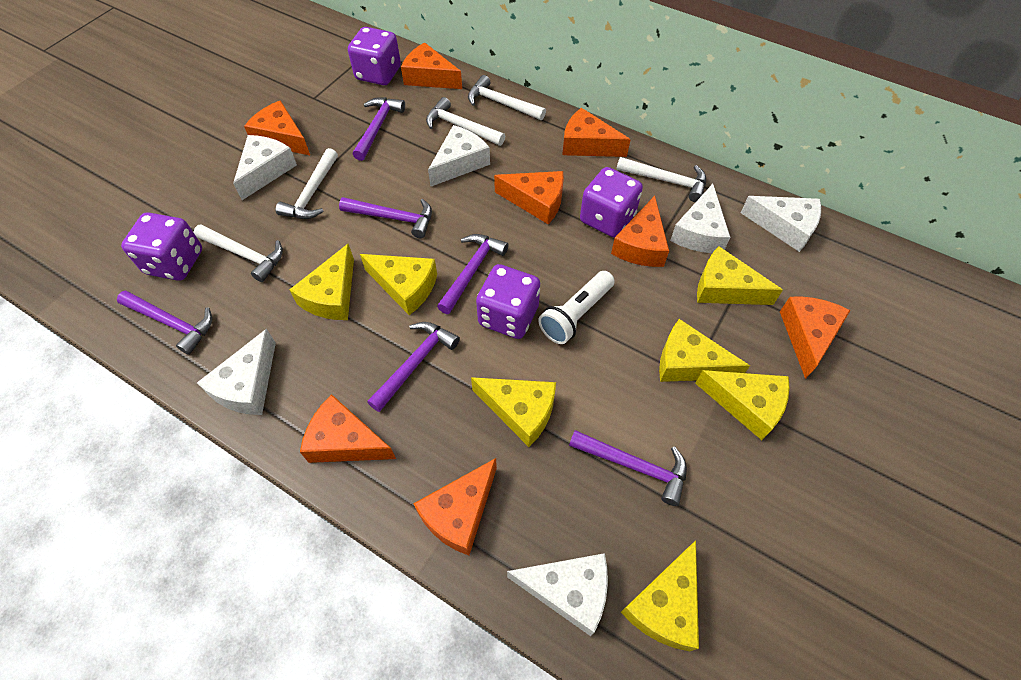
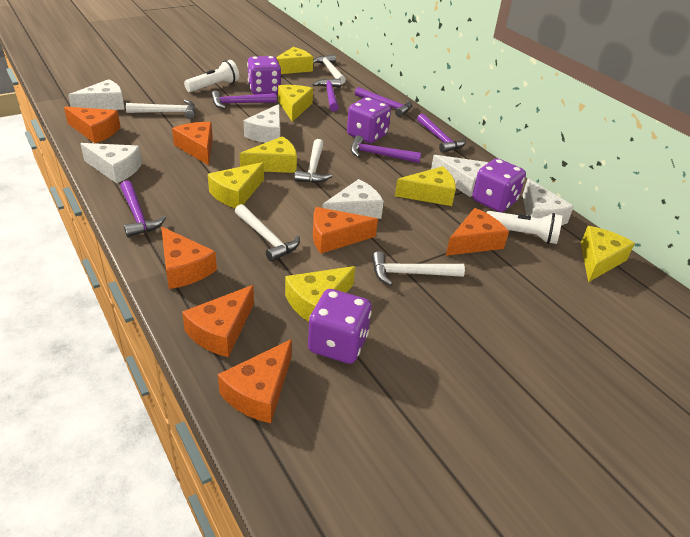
orange cheese: 8 -> 7
white flashlight: 1 -> 2

